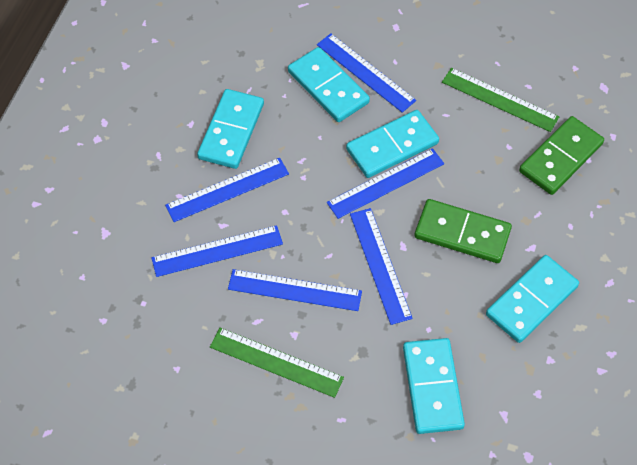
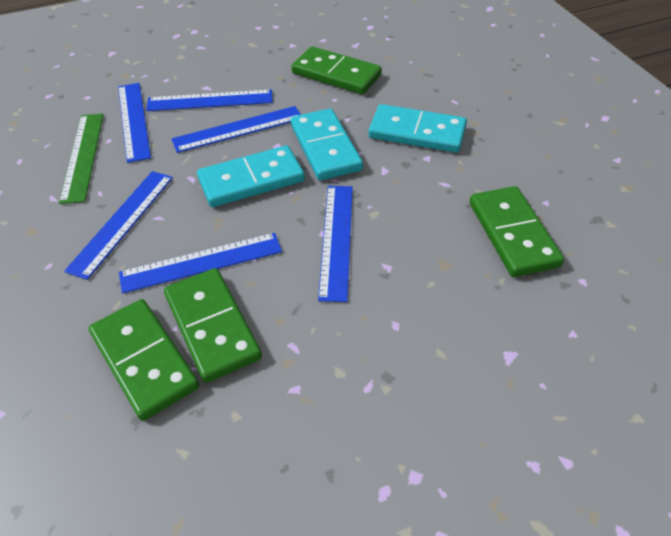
green domino: 2 -> 4
green ruler: 2 -> 1
turquoise domino: 5 -> 3

